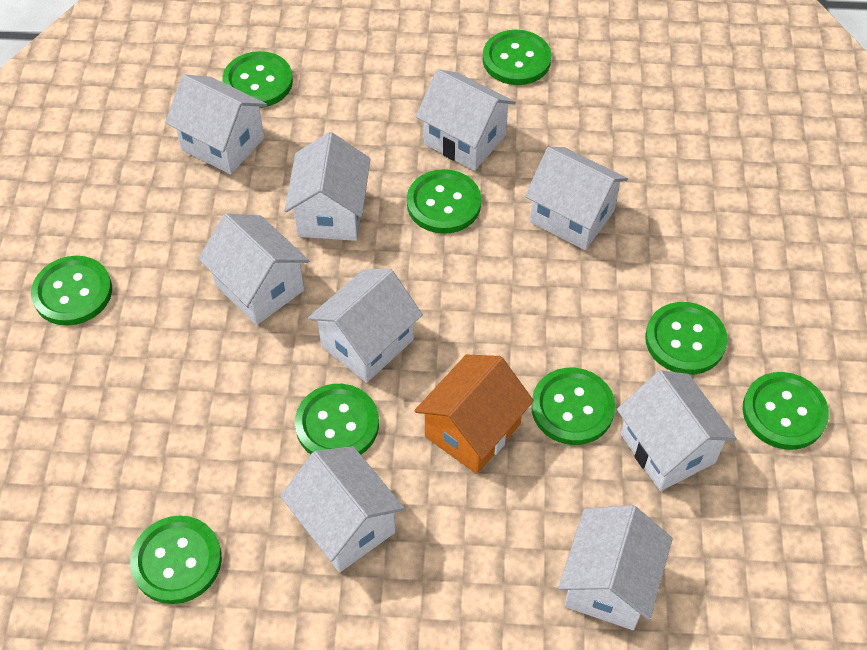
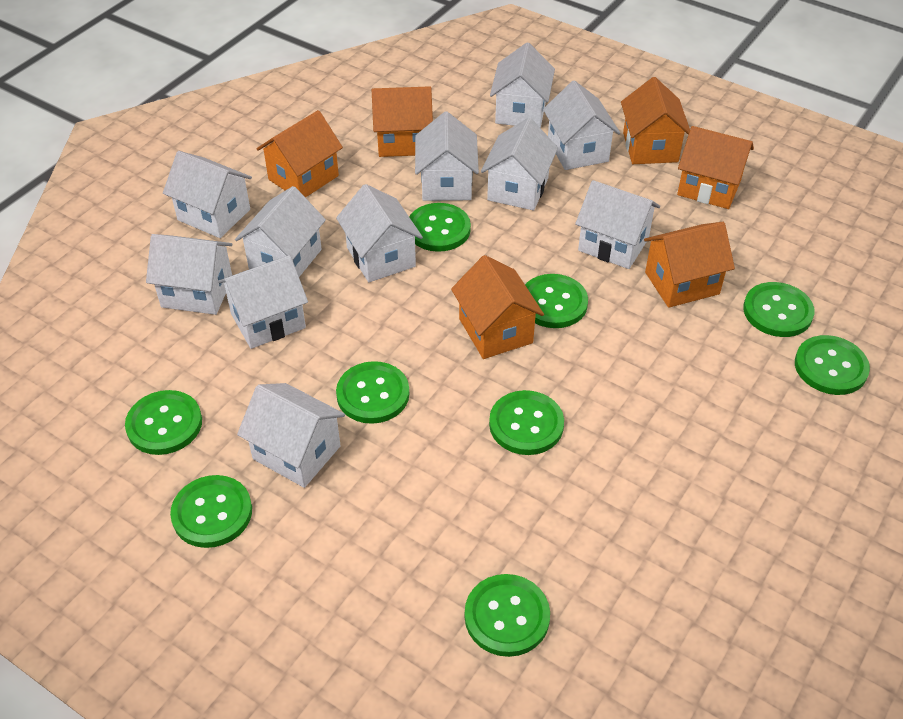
orange house: 1 -> 6
white house: 9 -> 11

